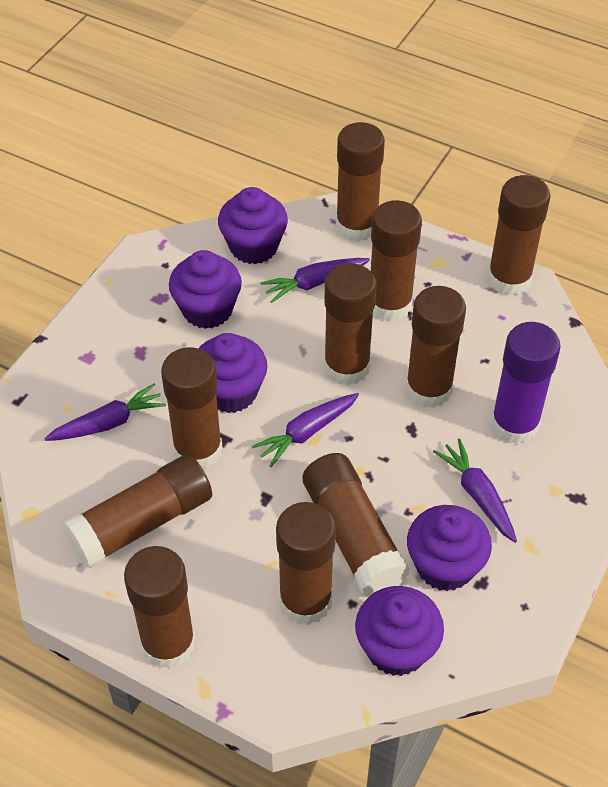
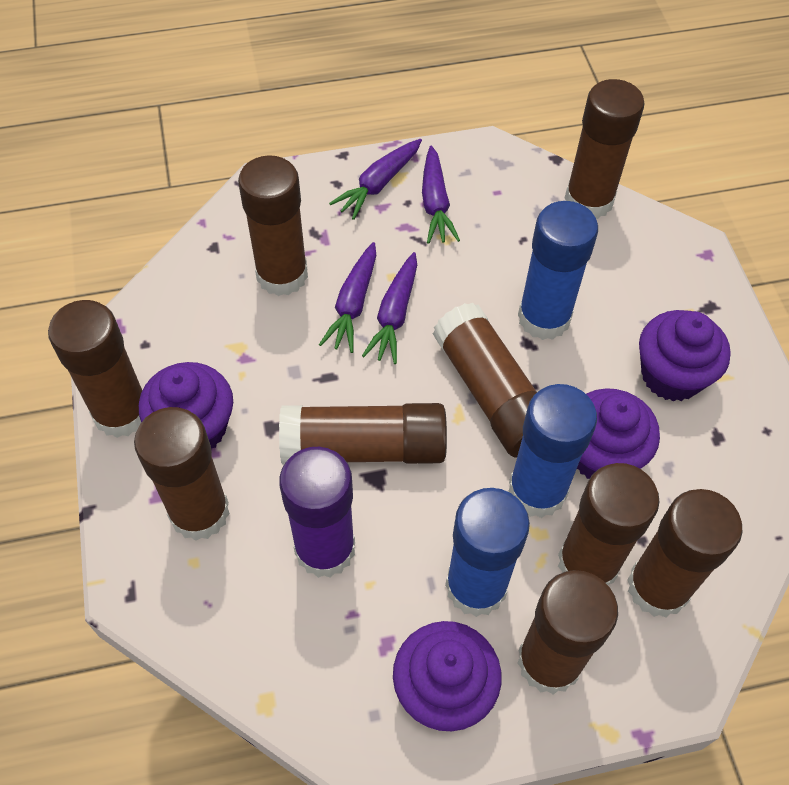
blue glue stick: 0 -> 3
brown glue stick: 10 -> 9
purple cupcake: 5 -> 4

